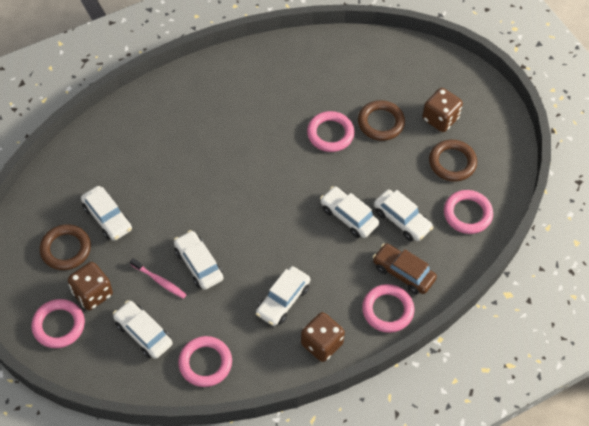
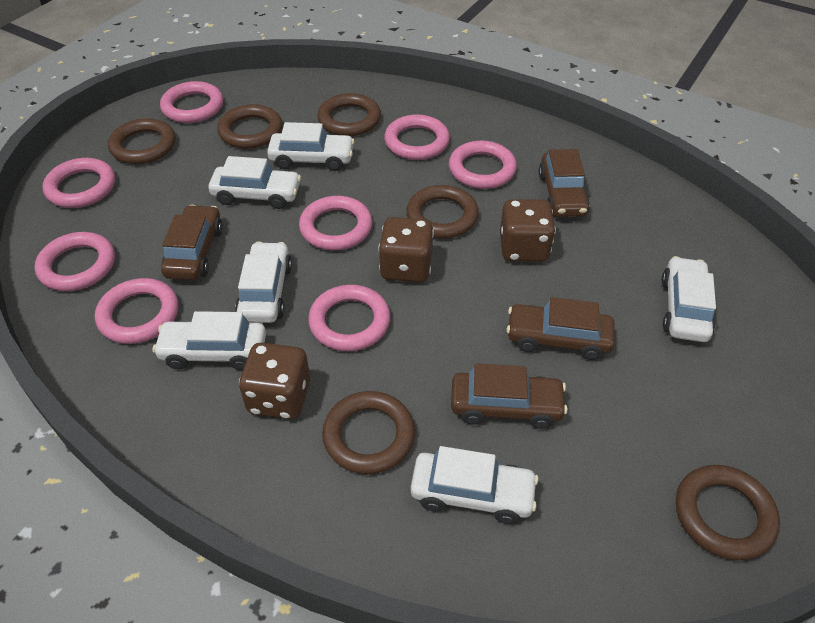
brown car: 1 -> 4
brown ring: 3 -> 6
pink ring: 5 -> 8
pink toothbrush: 1 -> 0

